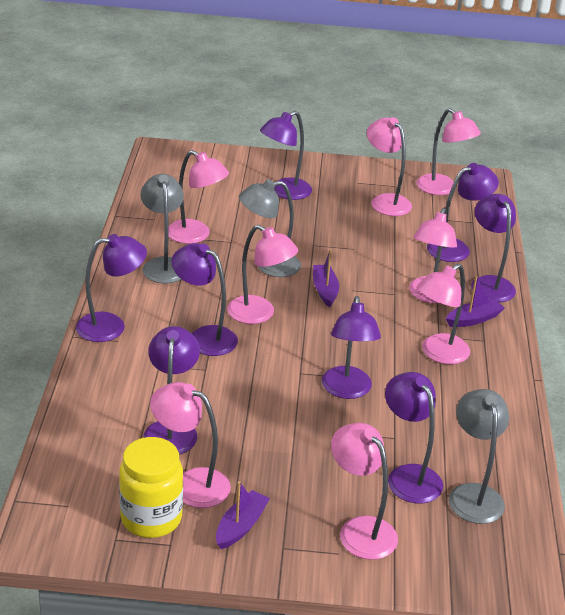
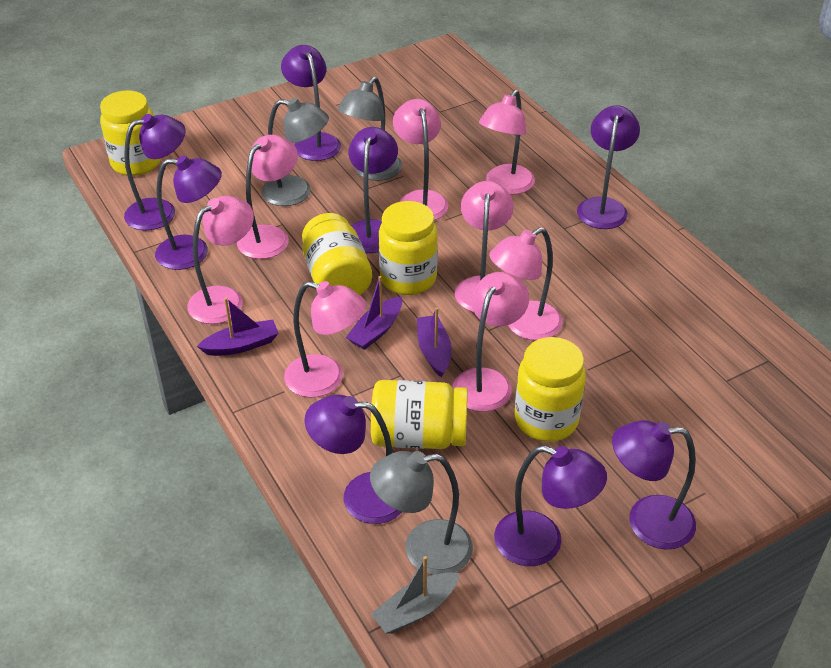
grey boat: 0 -> 1
yellow jar: 1 -> 5

